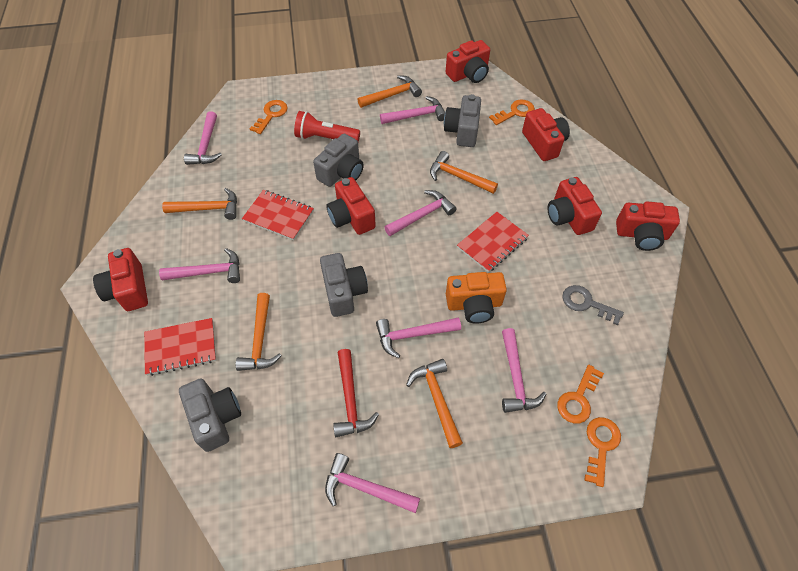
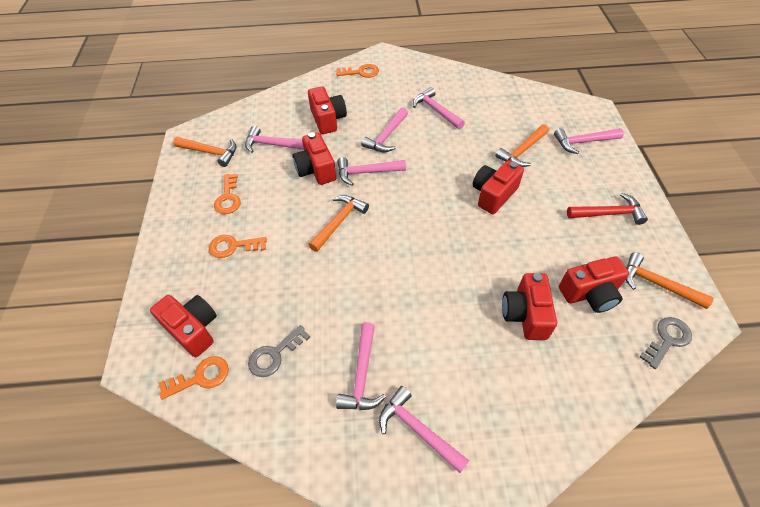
grey camera: 4 -> 0
grey key: 1 -> 2
orange camera: 1 -> 0
orange hammer: 5 -> 4
red flashlight: 1 -> 0
red notebook: 3 -> 0

